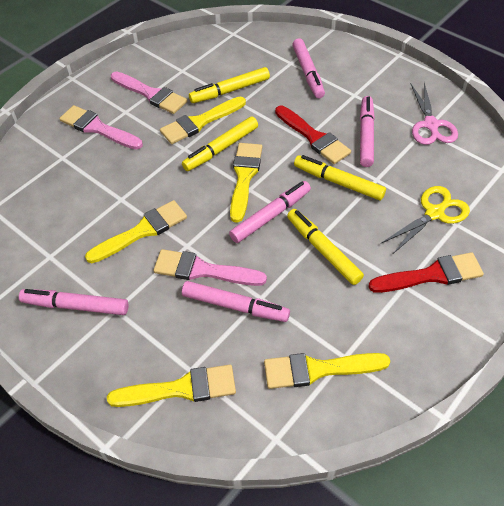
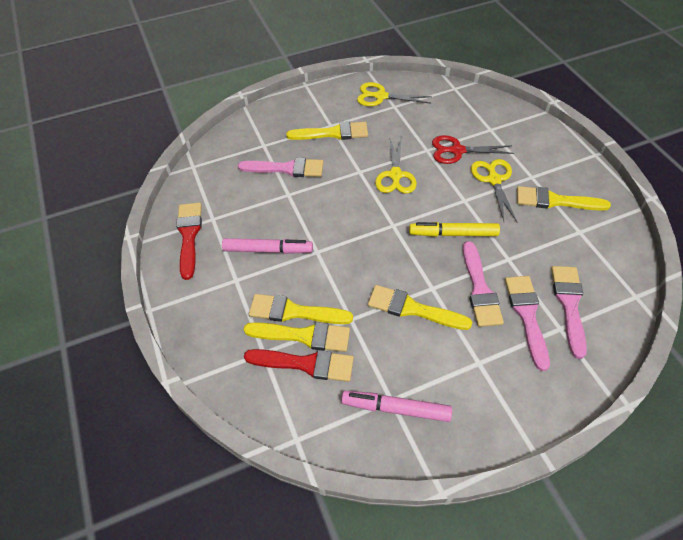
pink brush: 3 -> 4
pink marker: 5 -> 2
pink scissors: 1 -> 0
red scissors: 0 -> 1
yellow marker: 4 -> 1
yellow scissors: 1 -> 3

